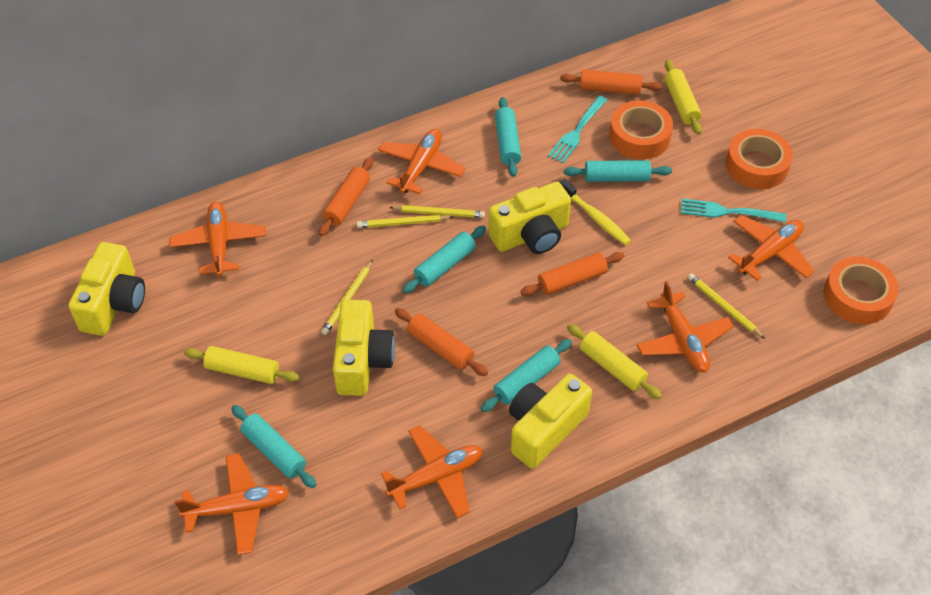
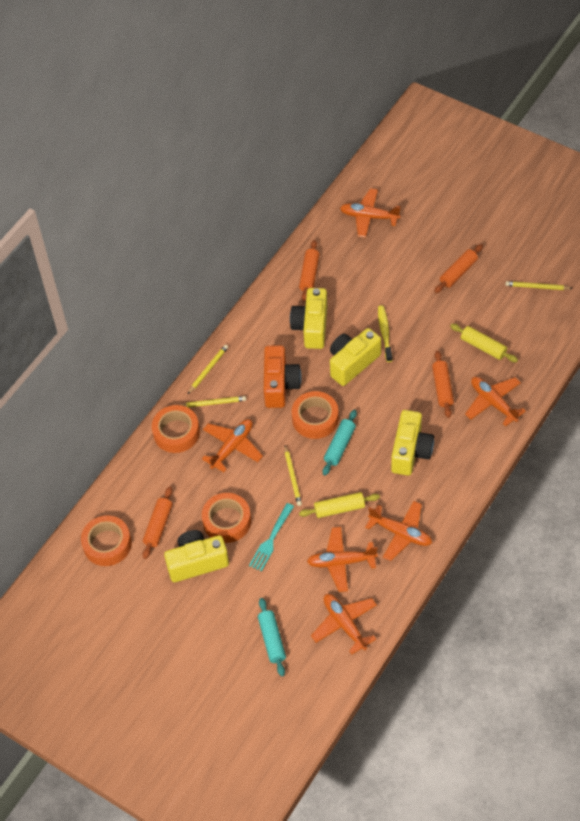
orange camera: 0 -> 1
orange tape: 3 -> 4
turquoise fork: 2 -> 1
turquoise rolling pin: 5 -> 2
yellow rolling pin: 3 -> 2

